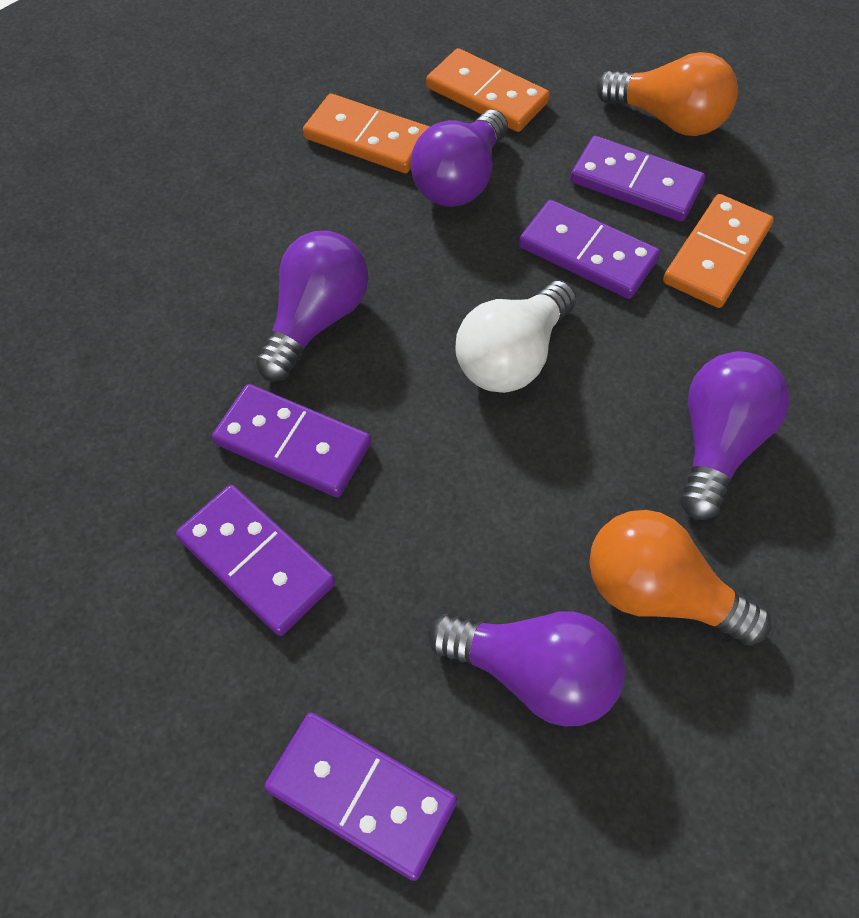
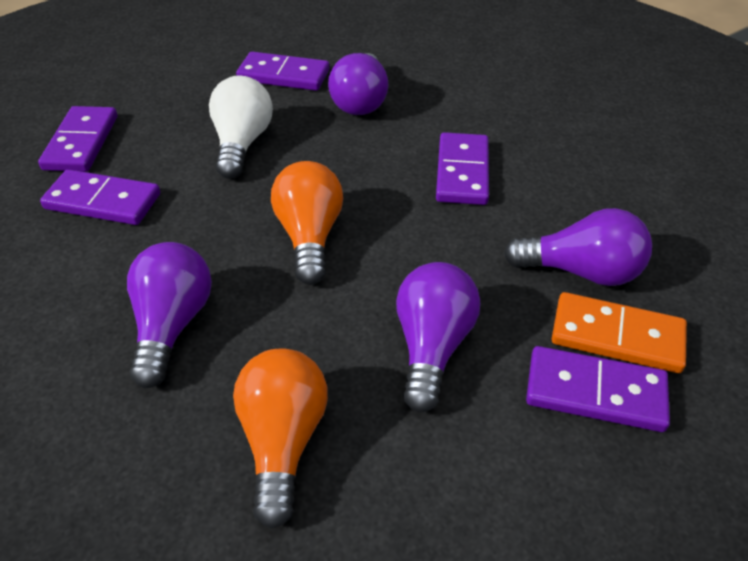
orange domino: 3 -> 1

